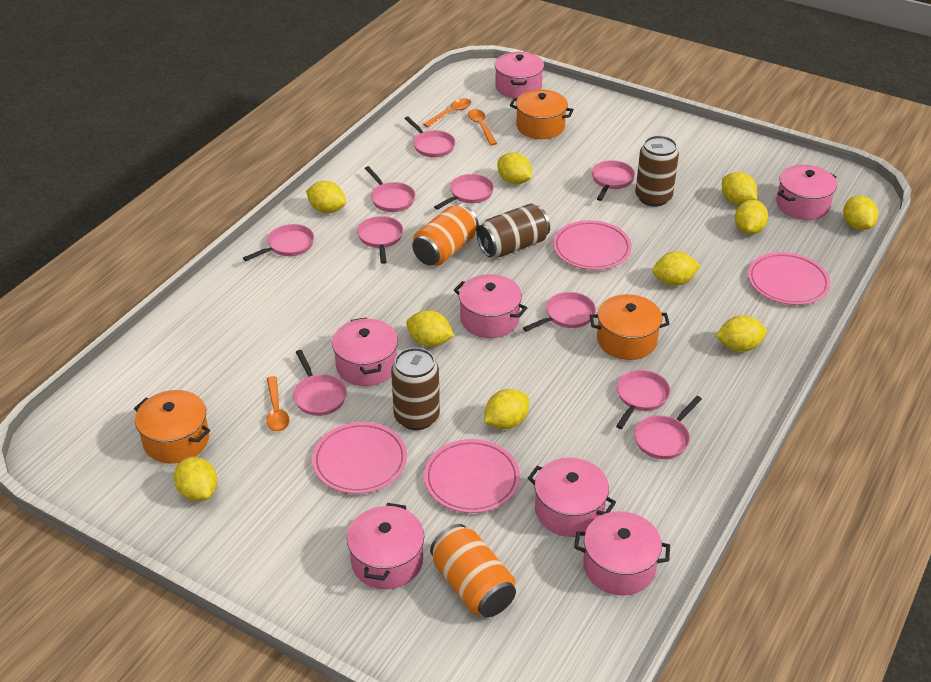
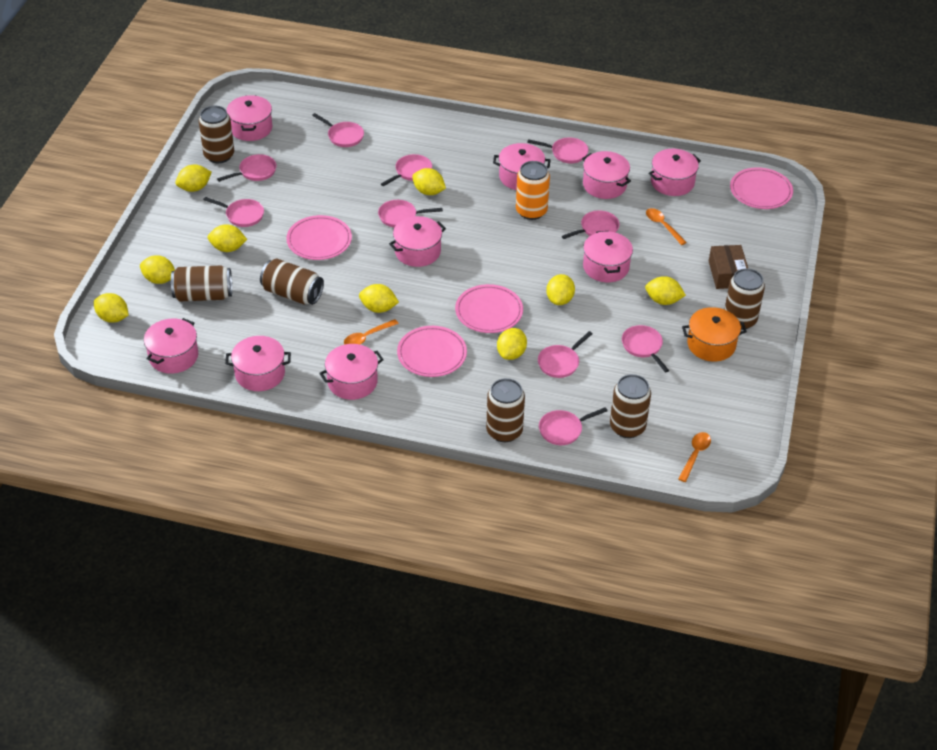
brown box: 0 -> 1
brown can: 3 -> 6
orange can: 2 -> 1
orange pot: 3 -> 1
pink pot: 7 -> 9
yellow lemon: 10 -> 9

